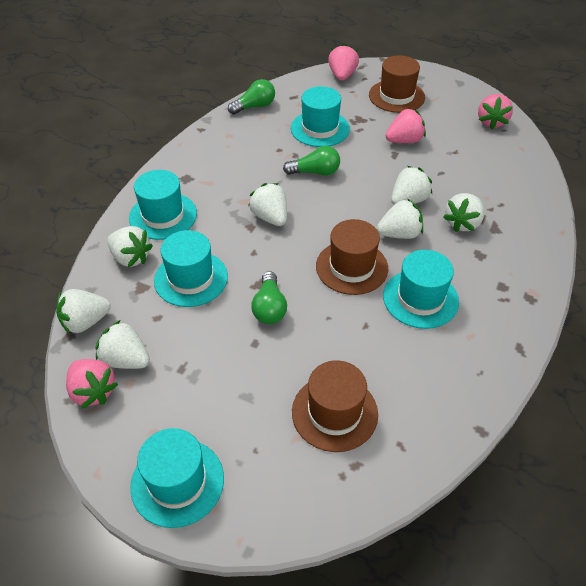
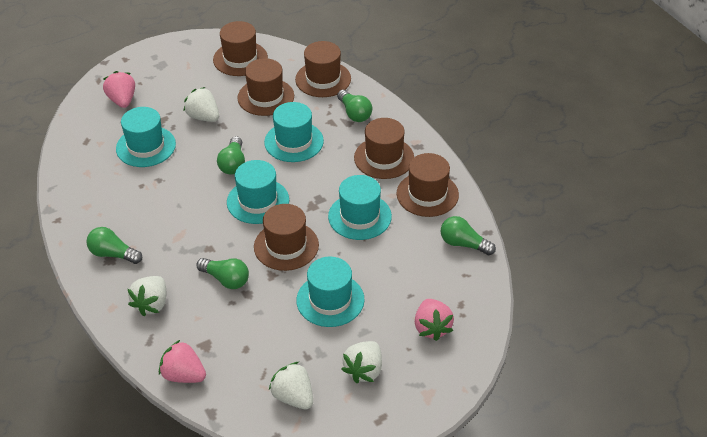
brown hat: 3 -> 6
green light bulb: 3 -> 5
pink strawberry: 4 -> 3
white strawberry: 7 -> 4

